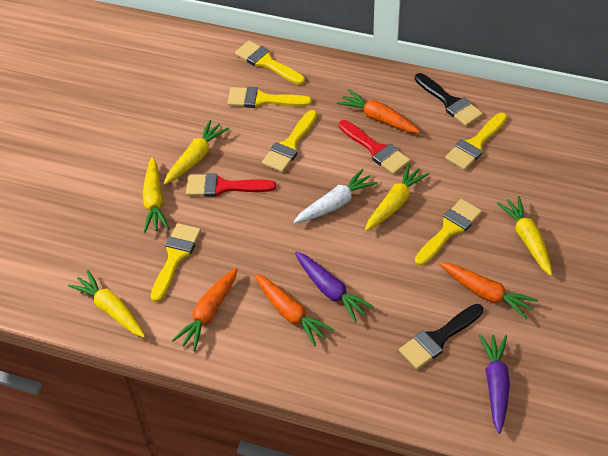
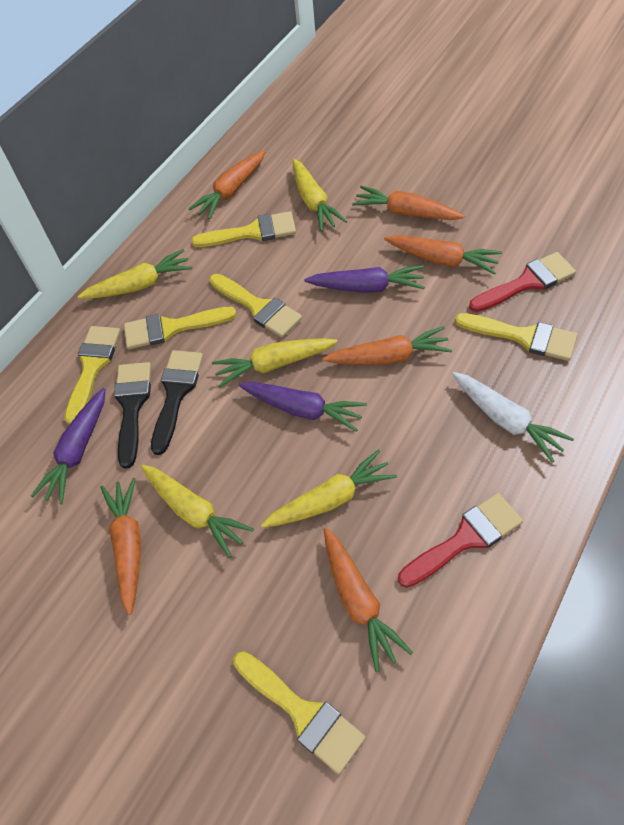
orange carrot: 4 -> 6
purple carrot: 2 -> 3

